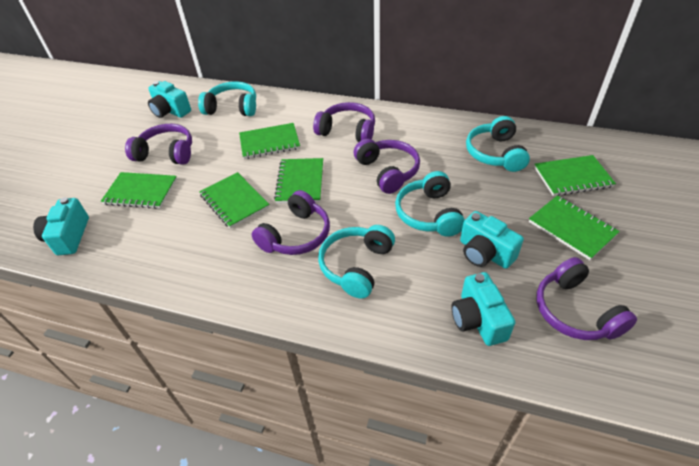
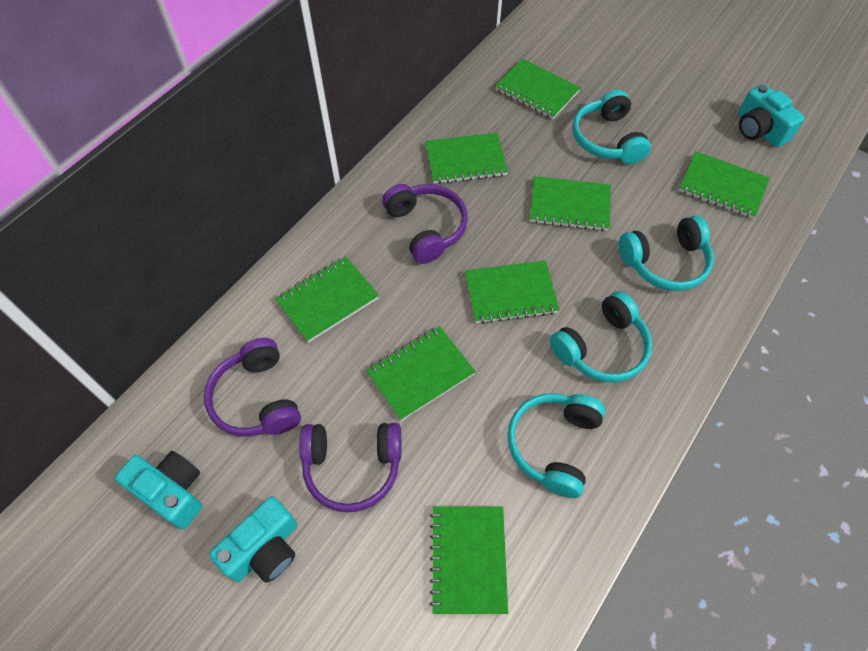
green notebook: 6 -> 8
purple headphones: 5 -> 3
turquoise camera: 4 -> 3

